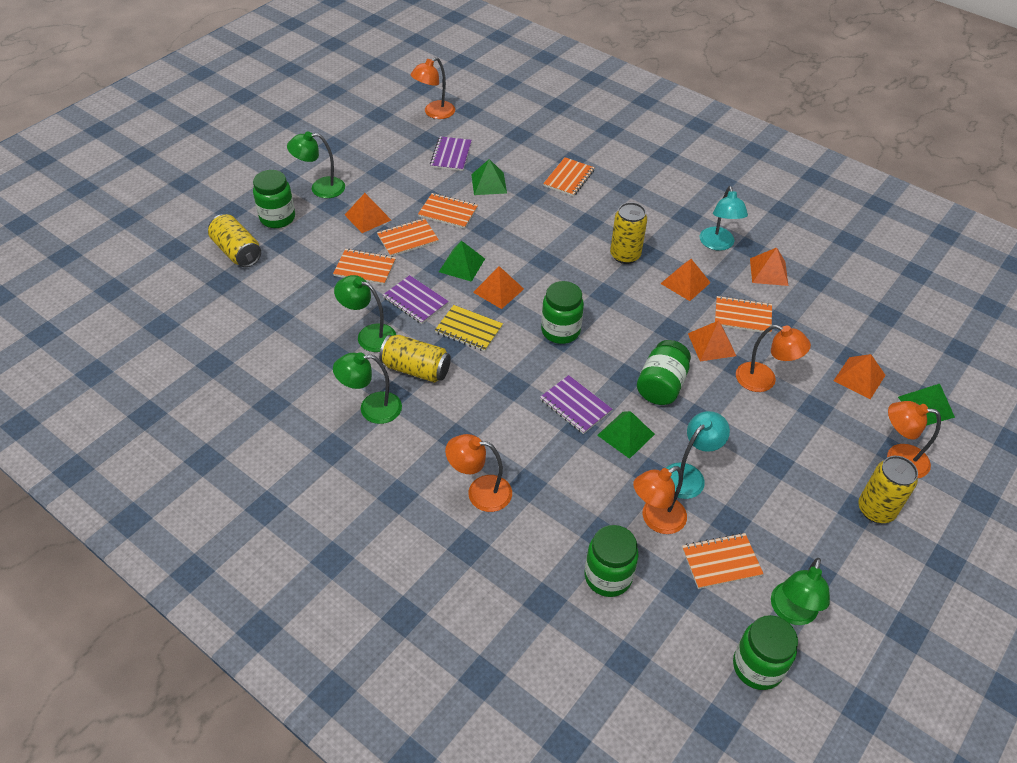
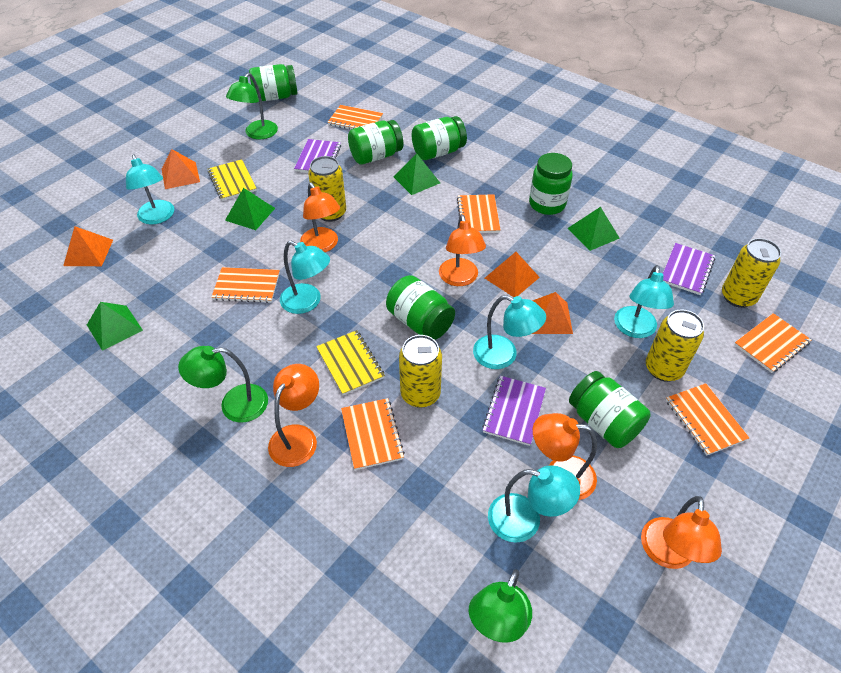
green jar: 5 -> 6
green lamp: 4 -> 3
orange pyramid: 6 -> 4
turquoise lamp: 2 -> 5
yellow notebook: 1 -> 2

